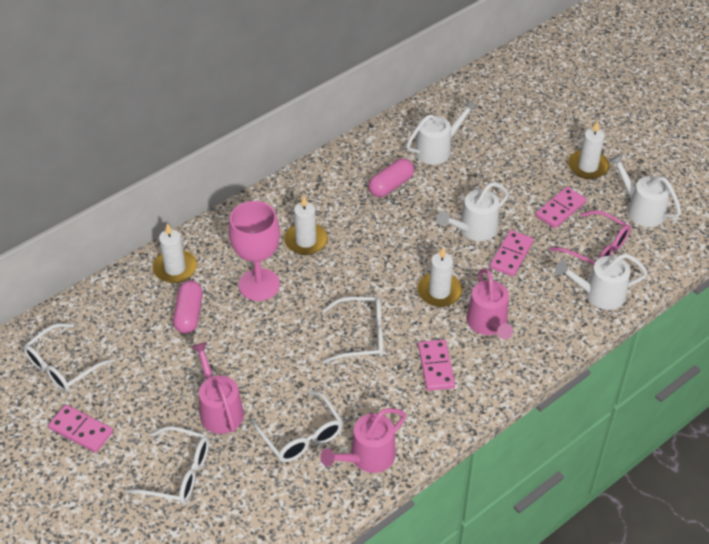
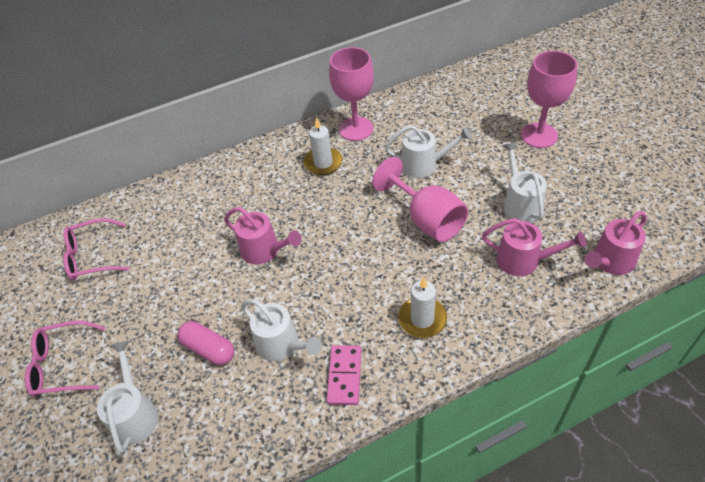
pink capsule: 2 -> 1
pink domino: 4 -> 1
pink glasses: 1 -> 2
pink goblet: 1 -> 3
white candle: 4 -> 2
white glasses: 4 -> 0

